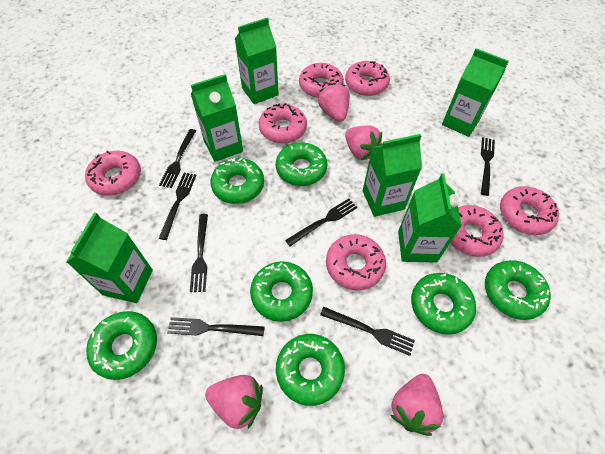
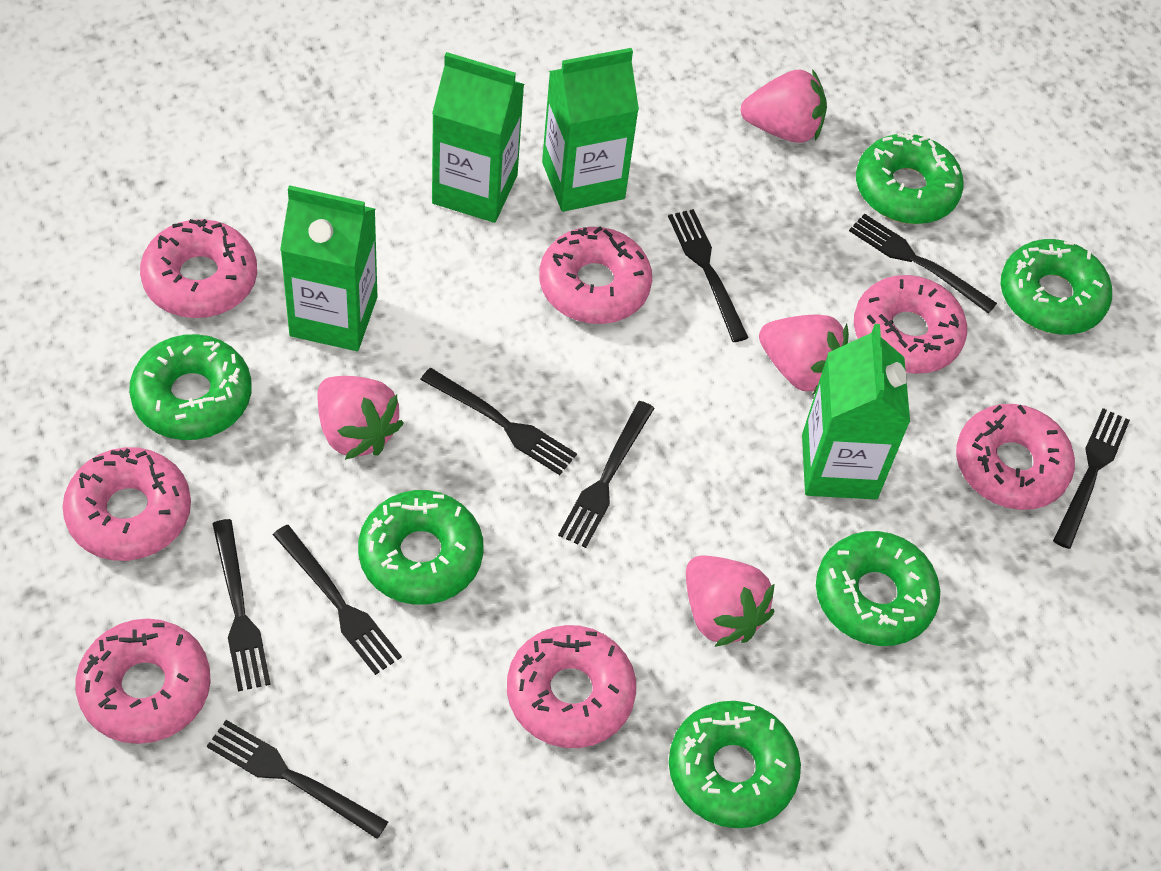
black fork: 7 -> 8
green carton: 6 -> 4
green donut: 7 -> 6

